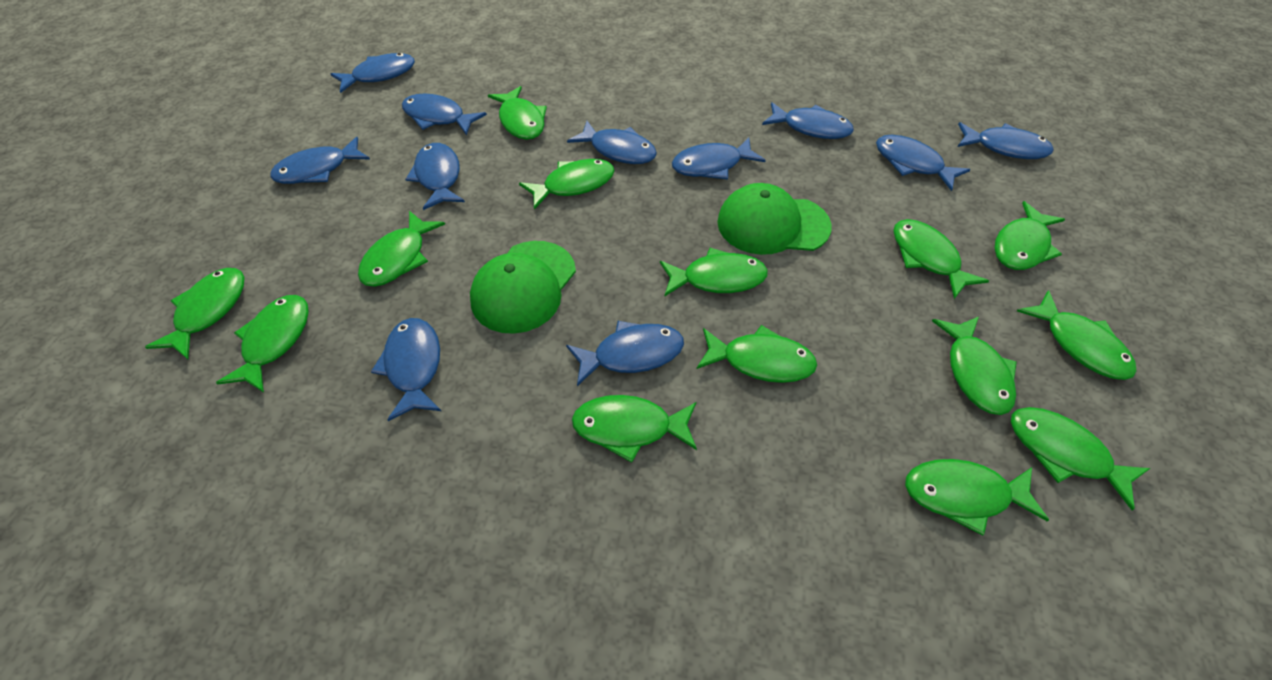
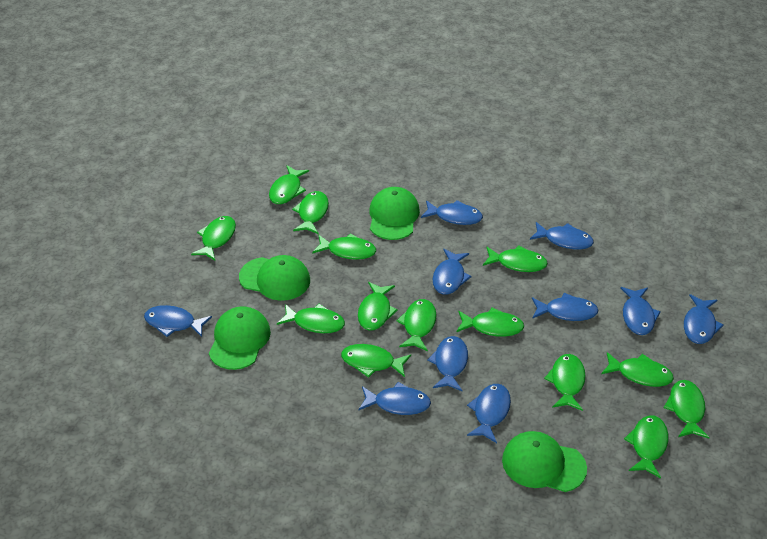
blue fish: 11 -> 10
green cap: 2 -> 4

